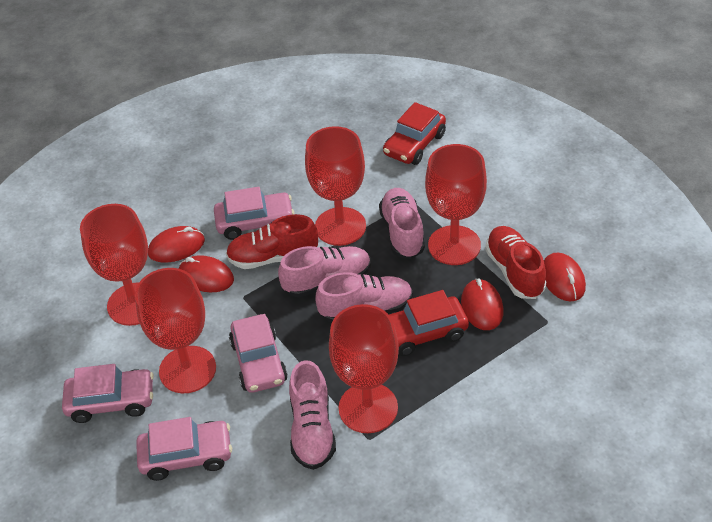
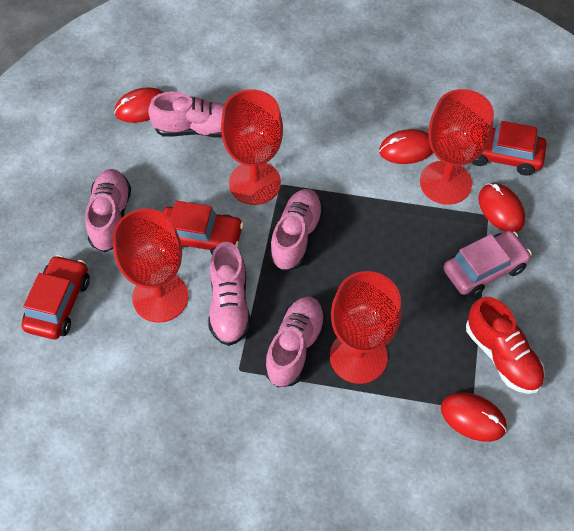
pink car: 4 -> 1
pink shoe: 4 -> 5
red car: 2 -> 3
red goblet: 5 -> 4
red shoe: 2 -> 1

